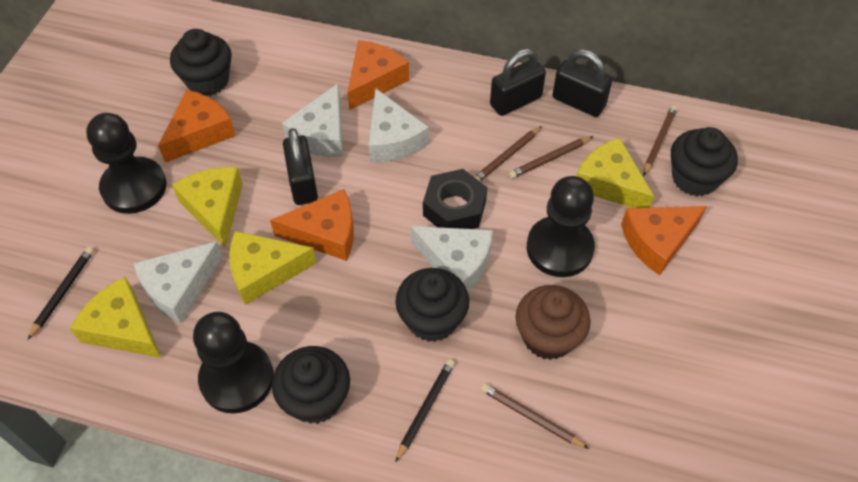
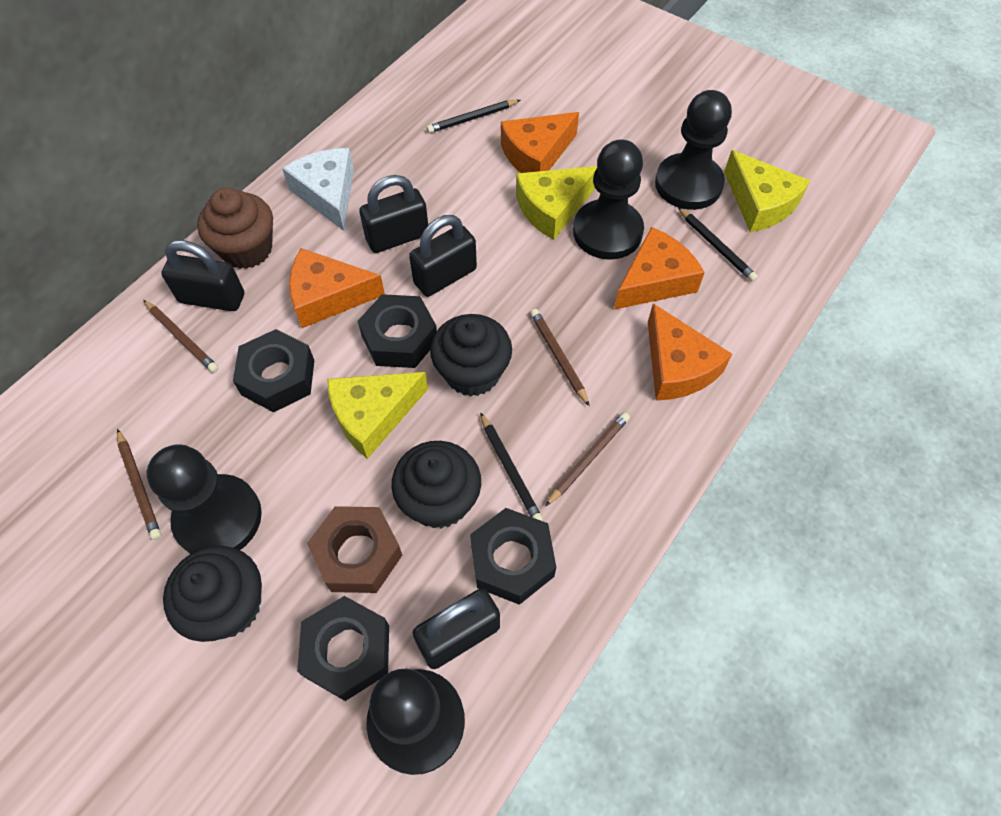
black cupcake: 4 -> 3
black nut: 1 -> 4
black padlock: 3 -> 4
black pawn: 3 -> 4
black pencil: 2 -> 3
brown nut: 0 -> 1
white cheese: 4 -> 1
yellow cheese: 4 -> 3

